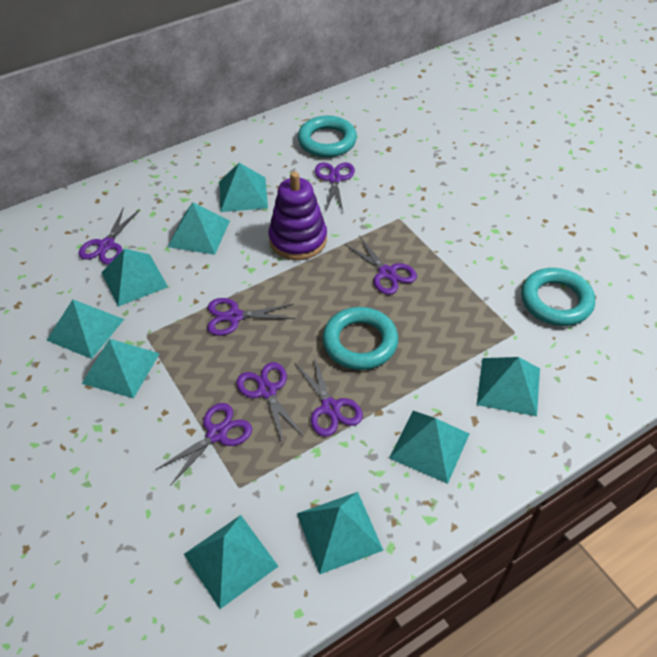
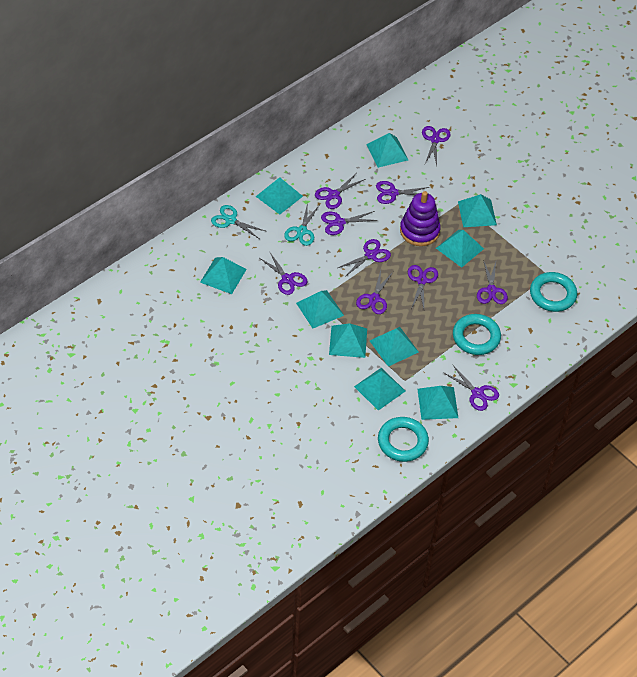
purple scissors: 7 -> 10
turquoise pyramid: 9 -> 10
turquoise scissors: 0 -> 2

